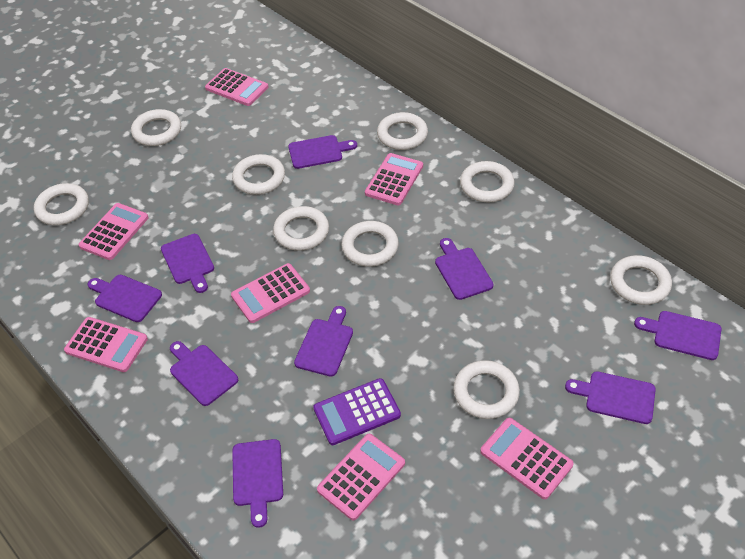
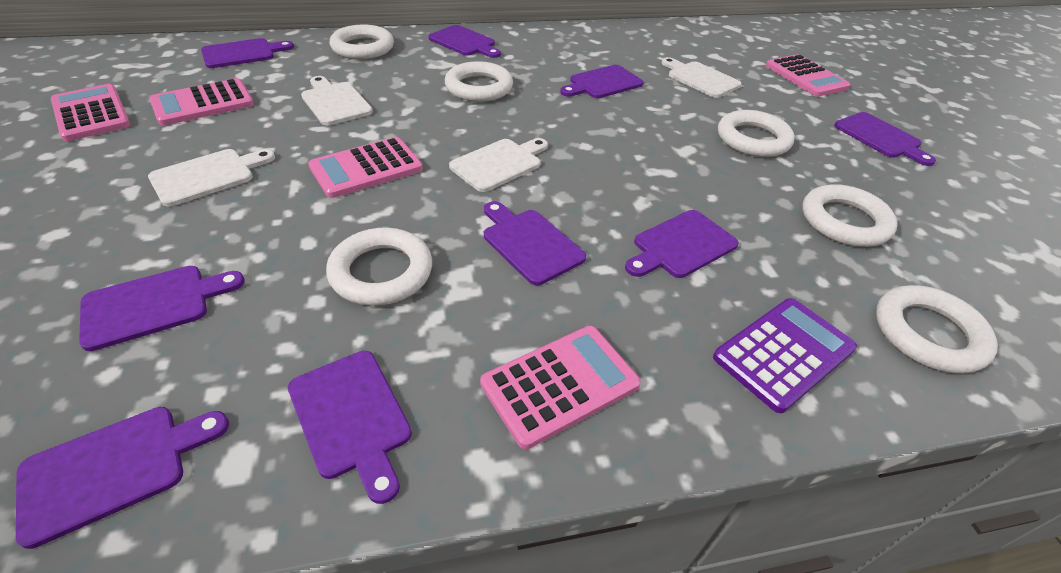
pink calculator: 7 -> 5
white cutting board: 0 -> 4
white ring: 9 -> 6

